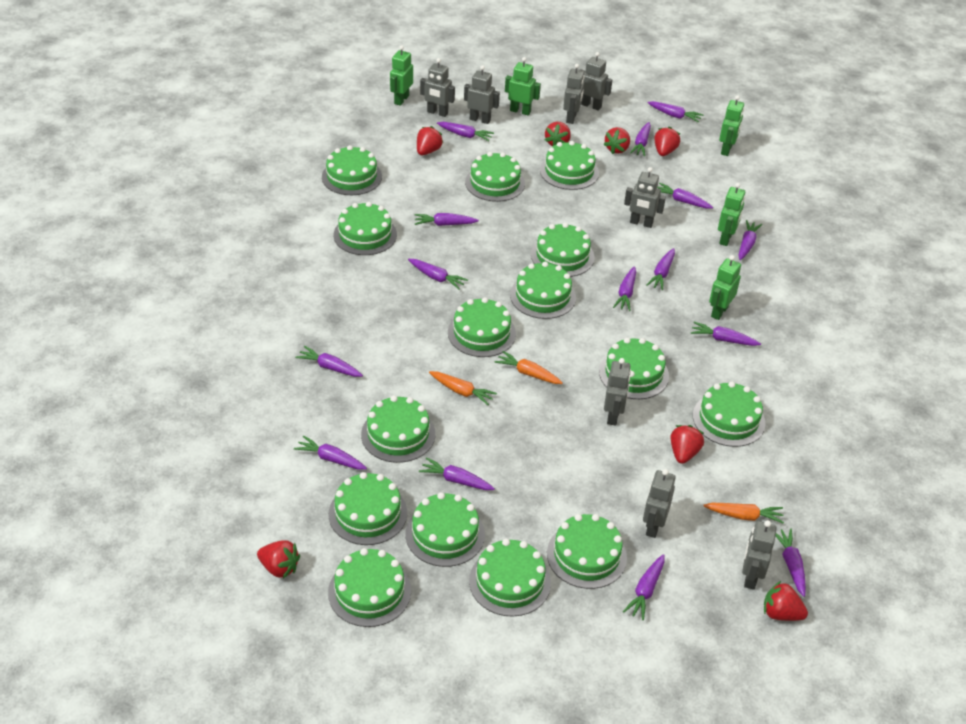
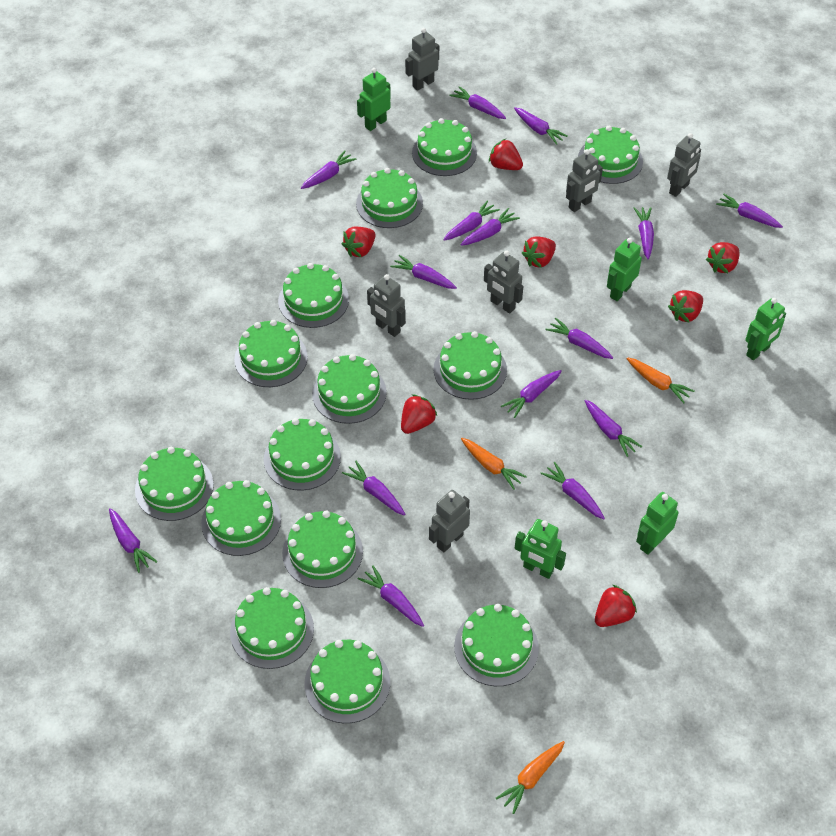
green cake: 15 -> 14
grey robot: 8 -> 6

